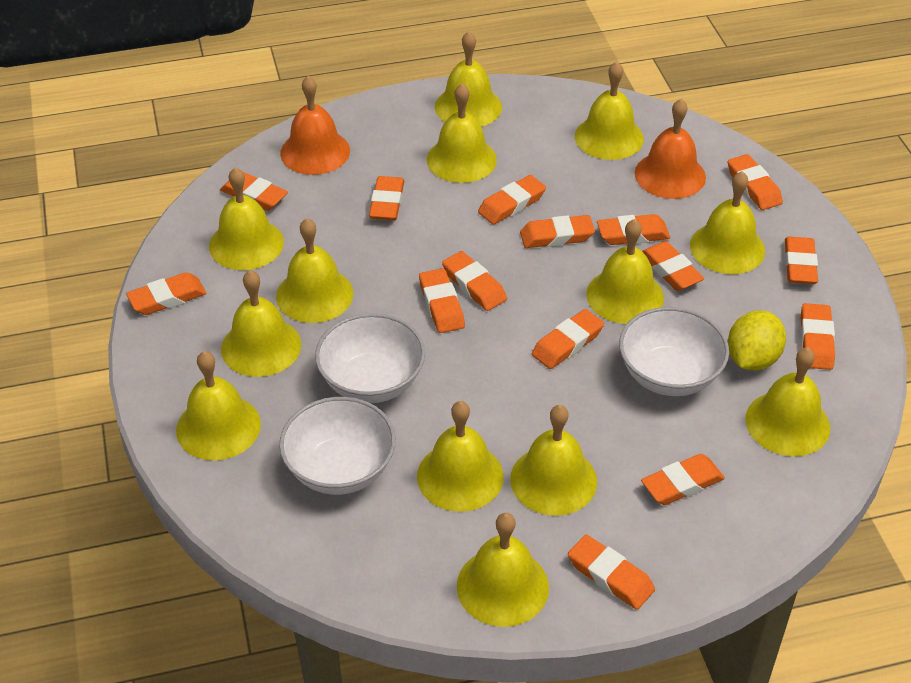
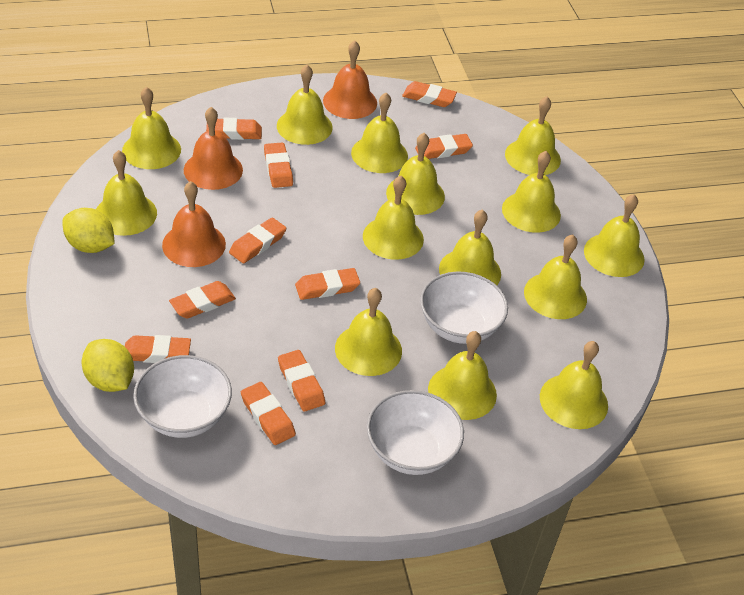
orange bell: 2 -> 3
orange eraser: 15 -> 10
yellow bell: 13 -> 14
yellow lemon: 1 -> 2

